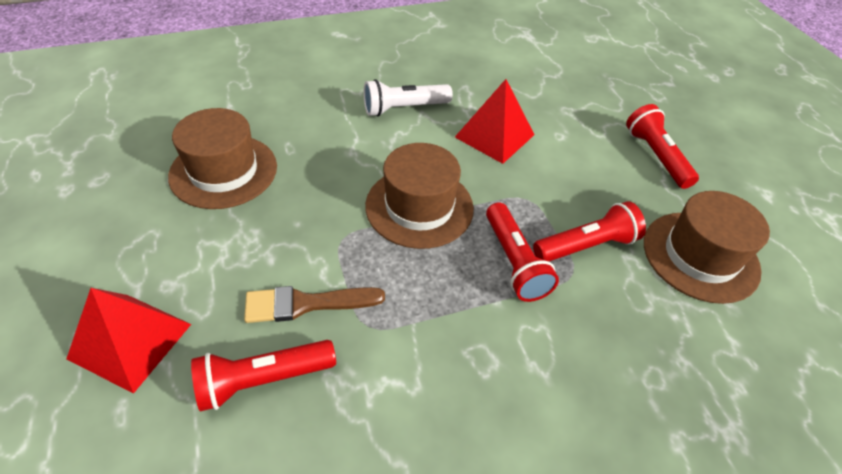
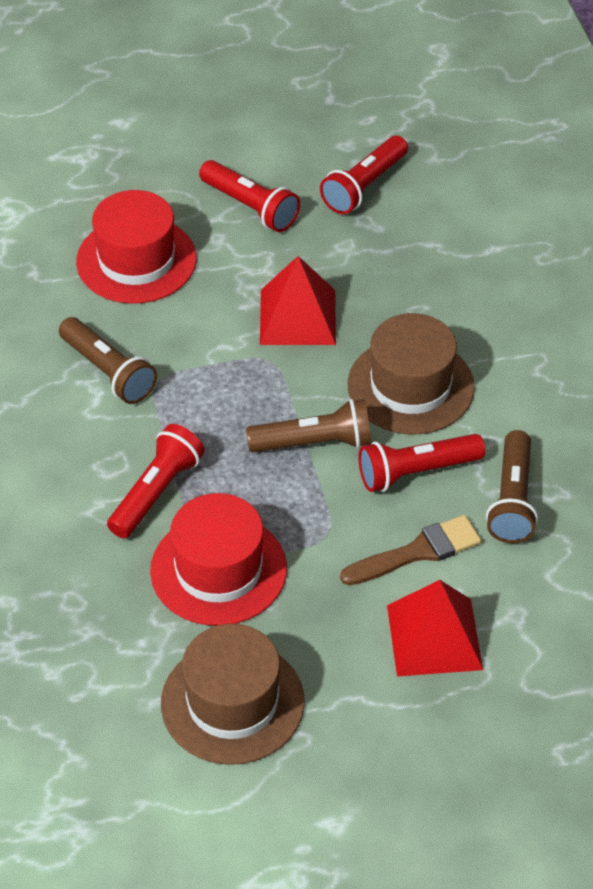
brown flashlight: 0 -> 3
brown hat: 3 -> 2
red hat: 0 -> 2
white flashlight: 1 -> 0

